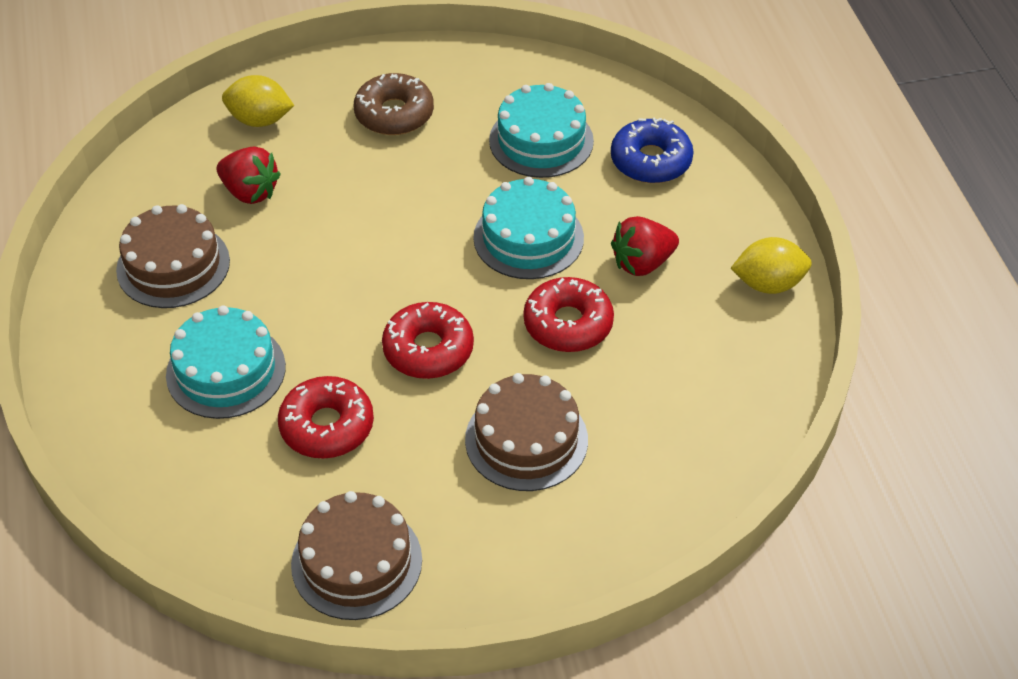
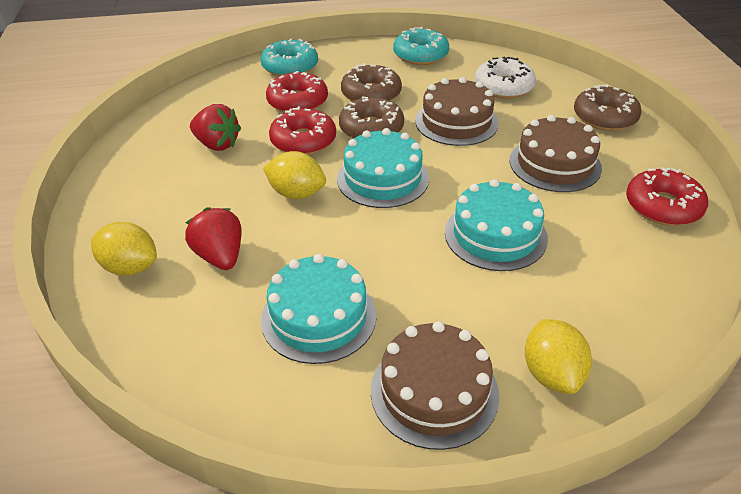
blue donut: 1 -> 0
brown donut: 1 -> 3
turquoise donut: 0 -> 2
white donut: 0 -> 1
yellow lemon: 2 -> 3

